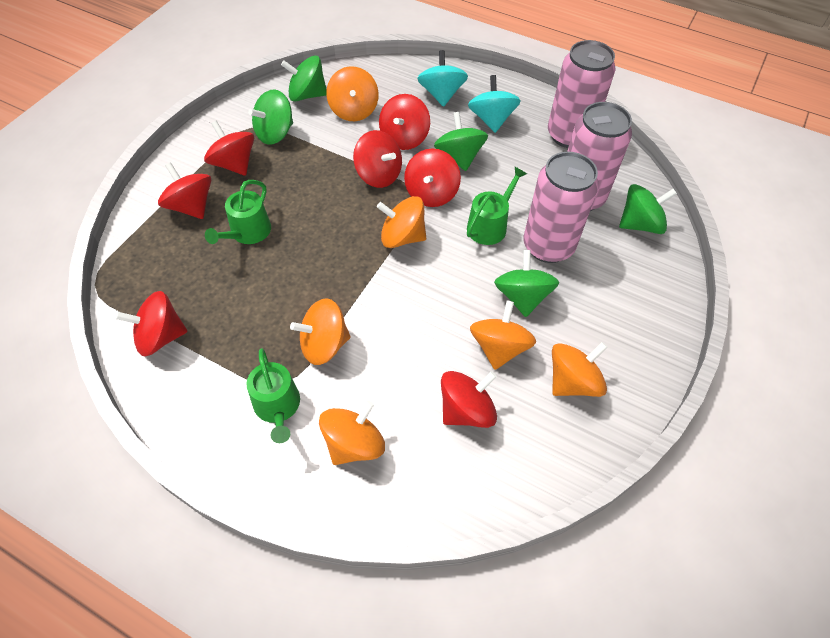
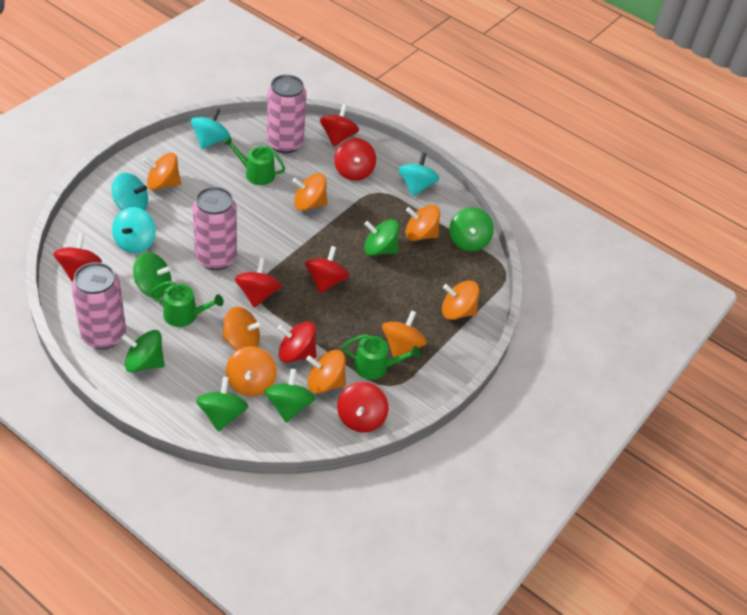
green spinning top: 5 -> 6
orange spinning top: 6 -> 8
turquoise spinning top: 2 -> 4

